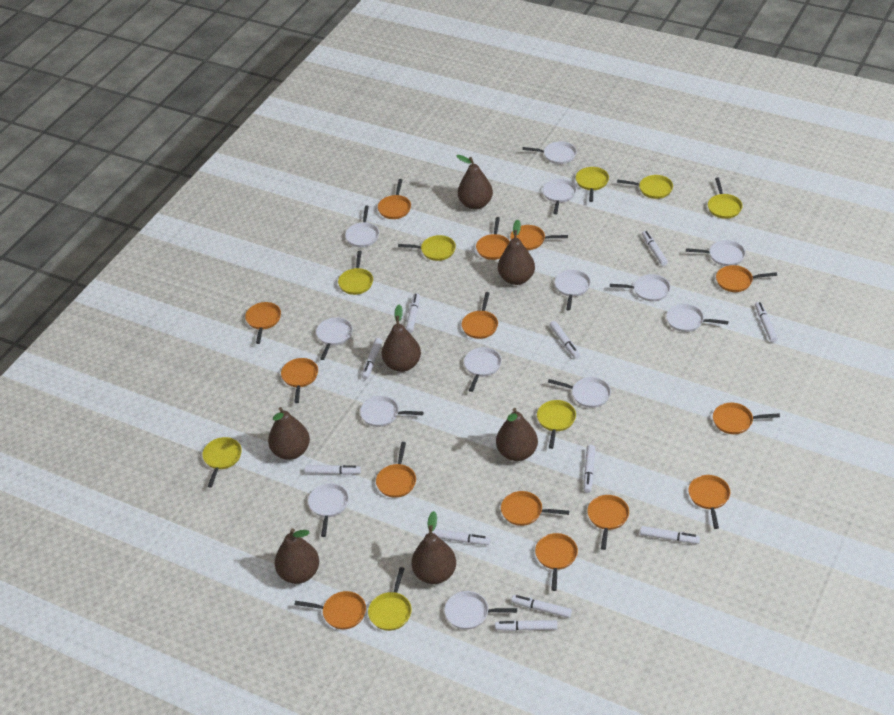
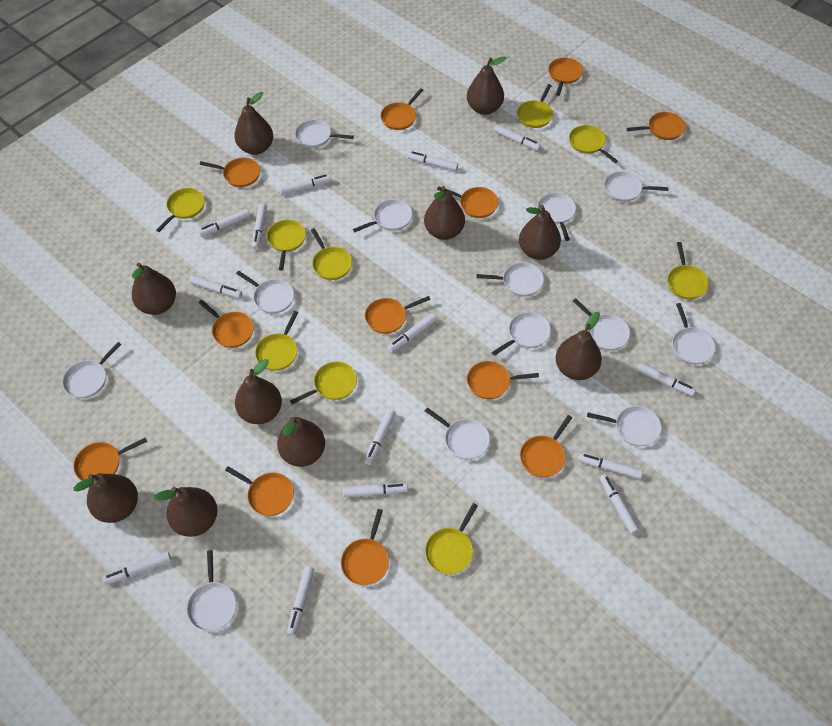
brown pear: 7 -> 10
orange pan: 14 -> 12
white marker: 11 -> 14
yellow pan: 8 -> 9

